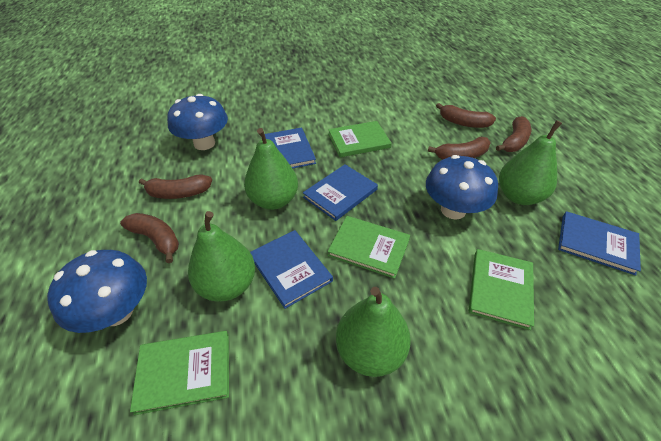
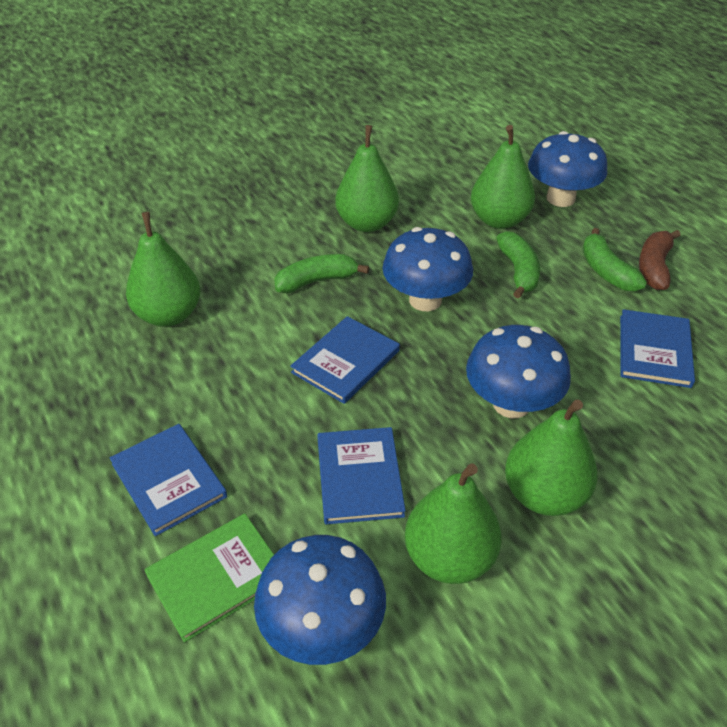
blue mushroom: 3 -> 4
brown banana: 5 -> 1
green banana: 0 -> 3
green book: 4 -> 1
green pear: 4 -> 5

